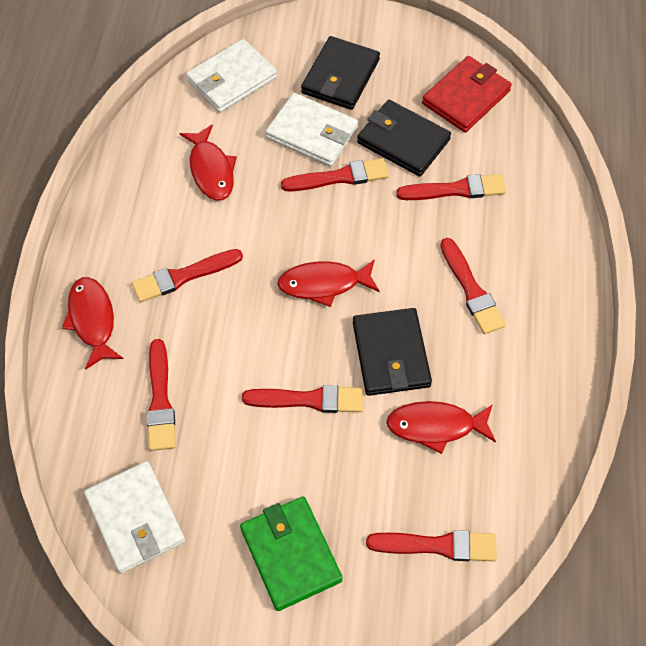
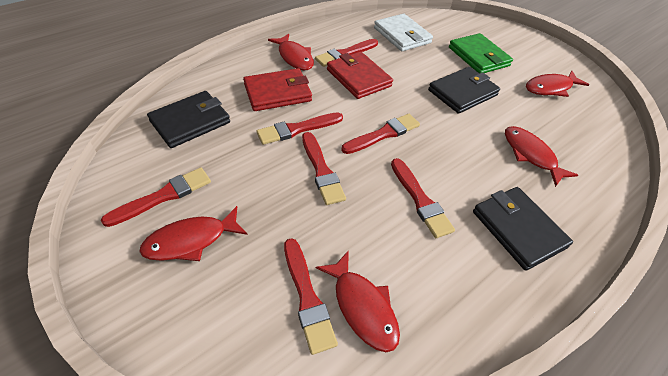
red fish: 4 -> 5
red wallet: 1 -> 2
white wallet: 3 -> 1

